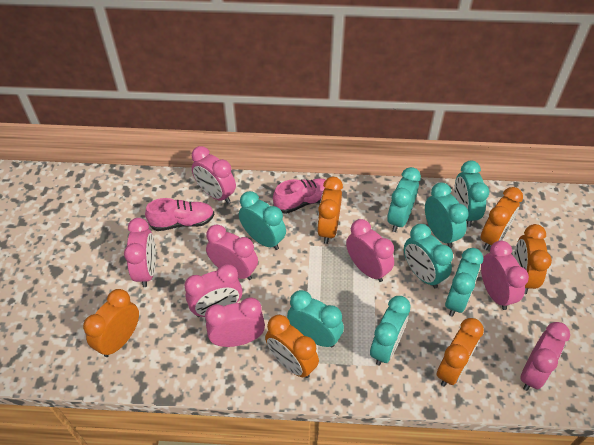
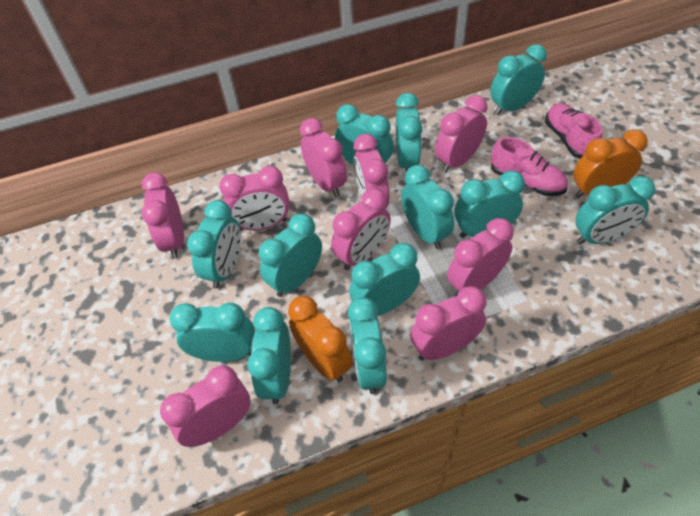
orange clock: 6 -> 2
pink clock: 8 -> 9
turquoise clock: 8 -> 12

